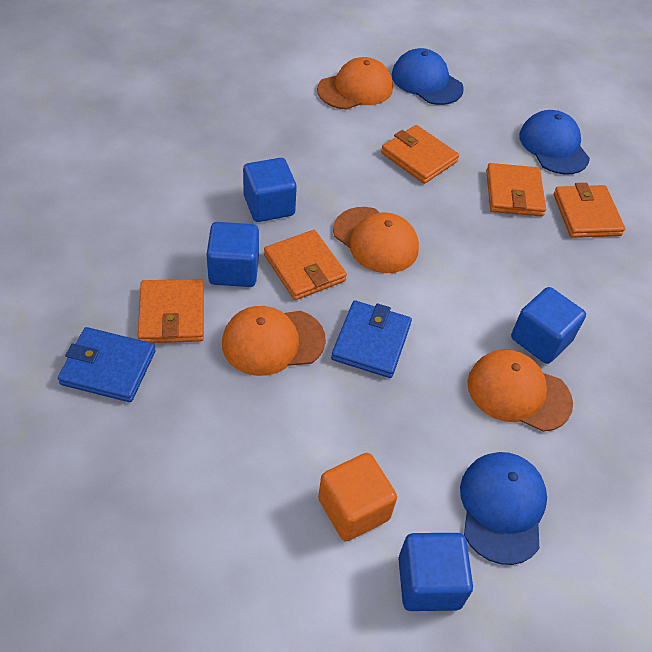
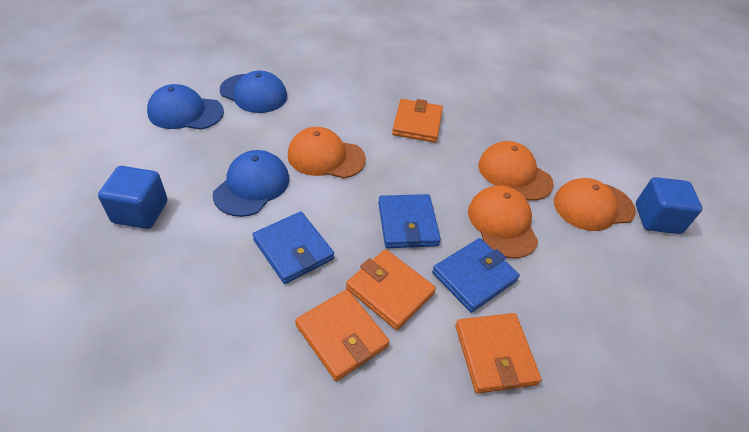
blue cube: 4 -> 2
blue wallet: 2 -> 3
orange cube: 1 -> 0
orange wallet: 5 -> 4

